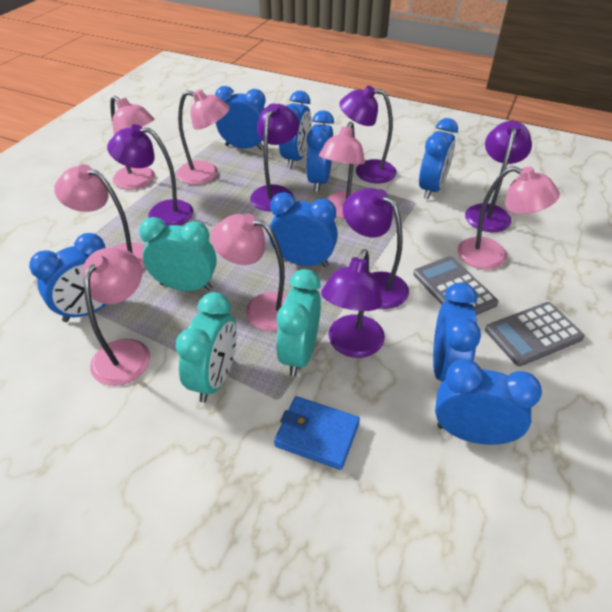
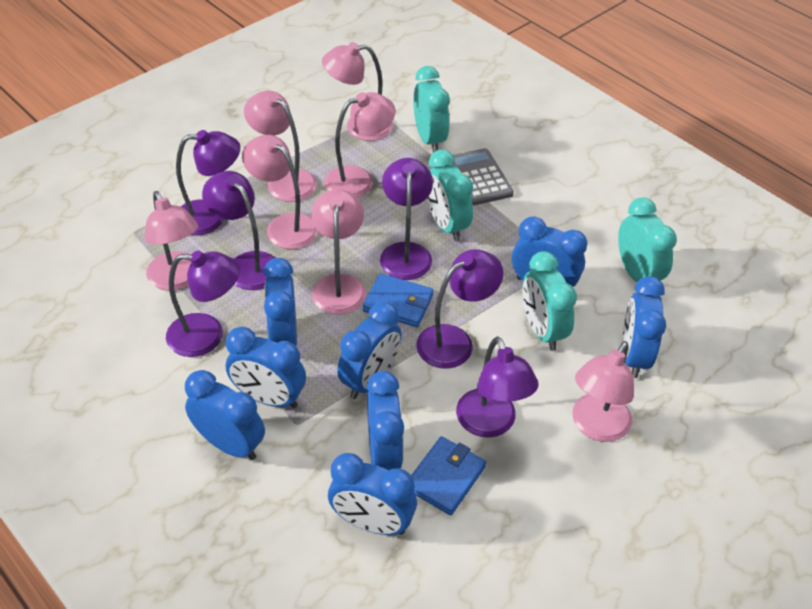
blue wallet: 1 -> 2
grey calculator: 2 -> 1
turquoise clock: 3 -> 4

